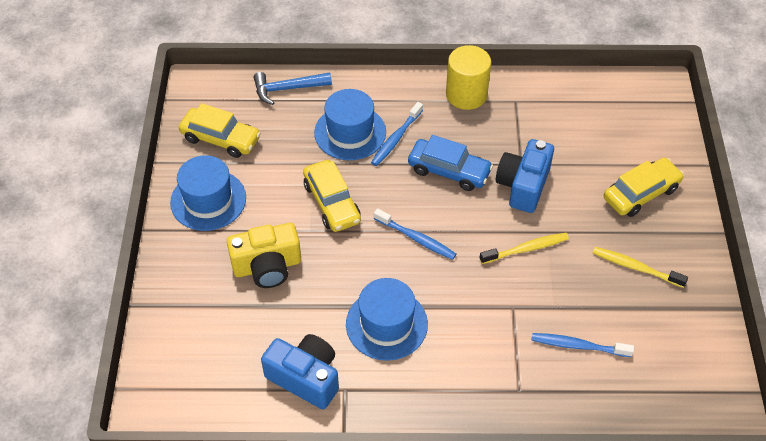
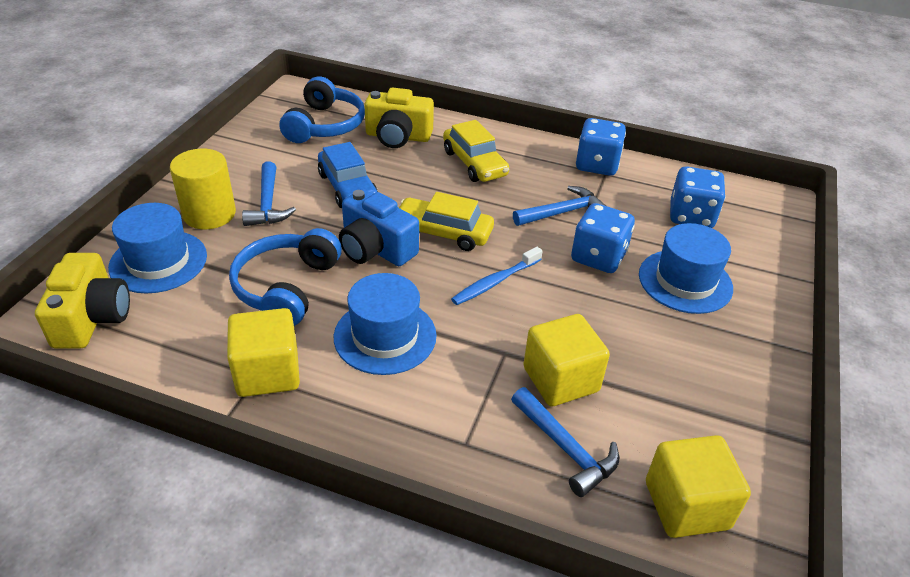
blue camera: 2 -> 1
blue dice: 0 -> 3
blue hammer: 1 -> 3
blue headphones: 0 -> 2
blue toothbrush: 3 -> 1
yellow camera: 1 -> 2
yellow car: 3 -> 2
yellow cube: 0 -> 3
yellow toothbrush: 2 -> 0

